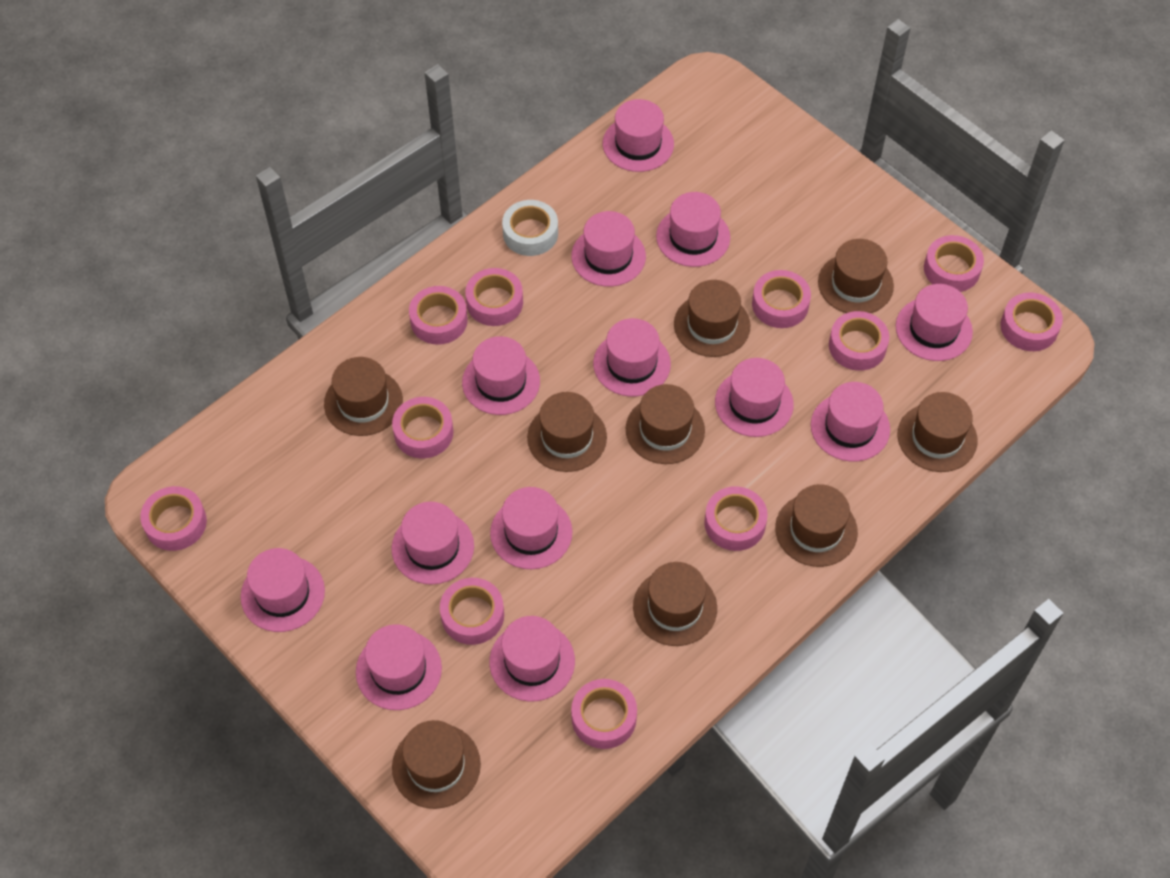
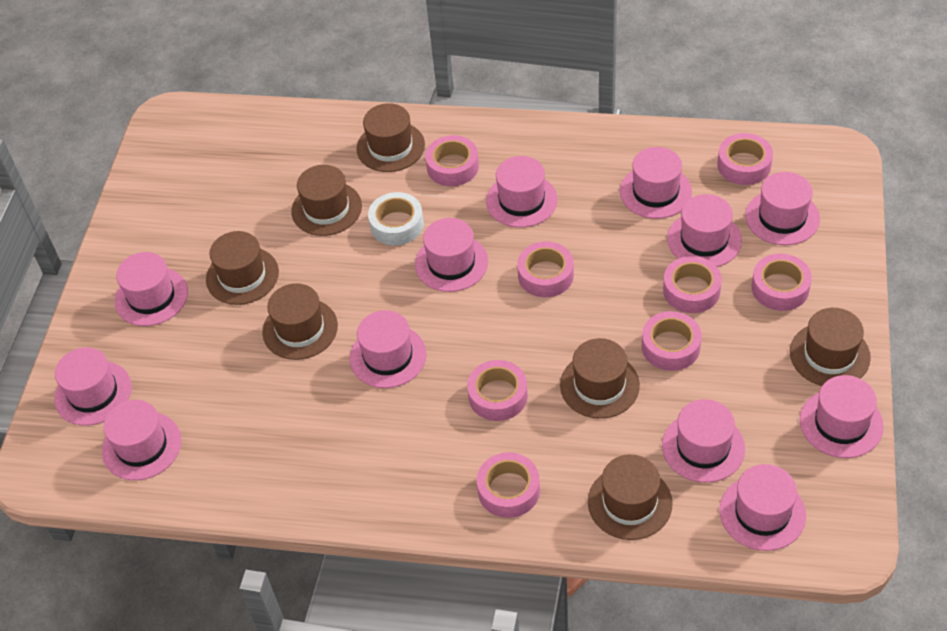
brown hat: 9 -> 7
pink hat: 13 -> 12
pink tape: 11 -> 8

